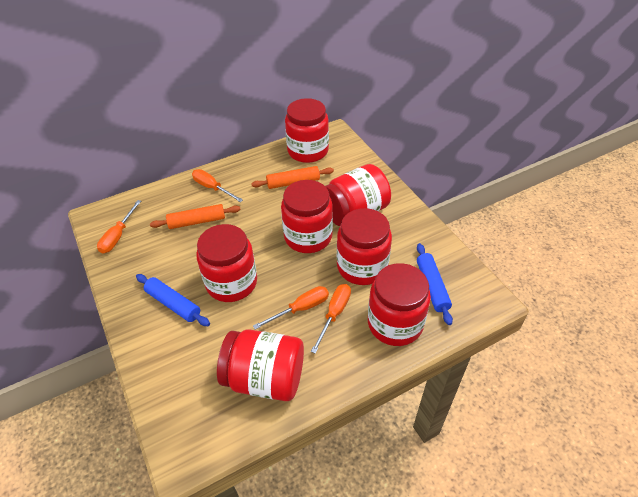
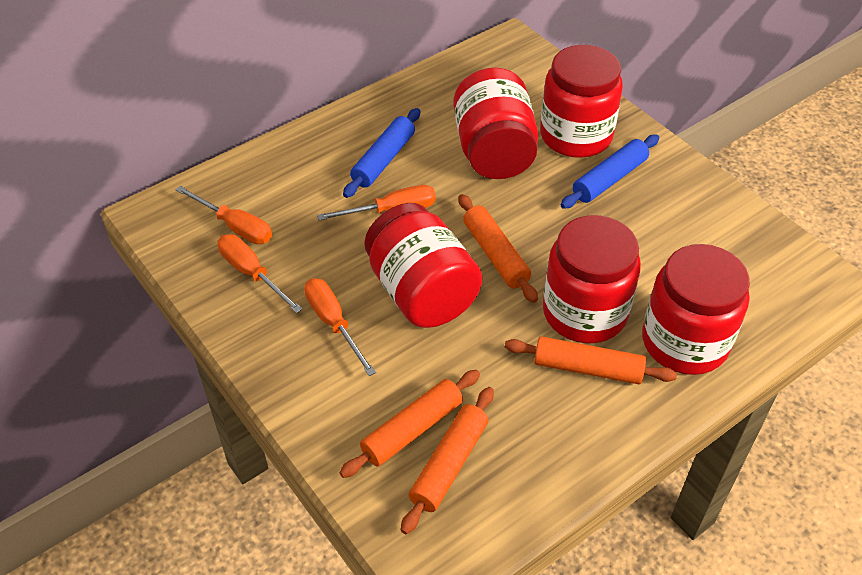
orange rolling pin: 2 -> 4
red jar: 7 -> 5

